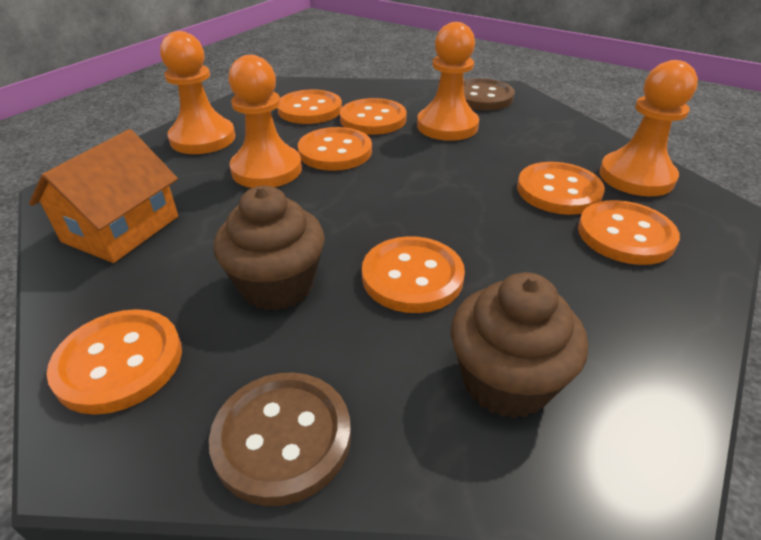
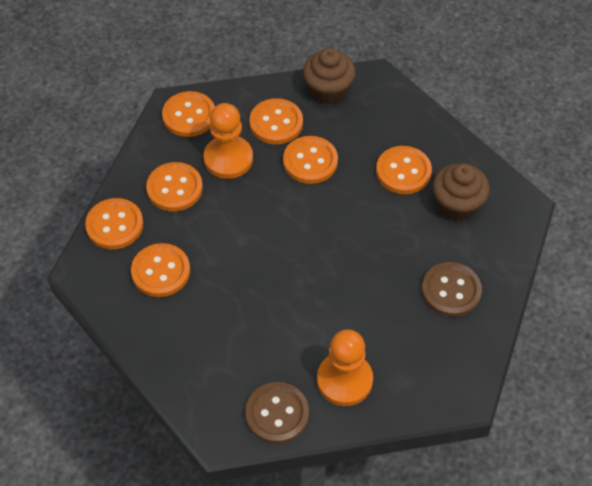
orange house: 1 -> 0
orange pawn: 4 -> 2

